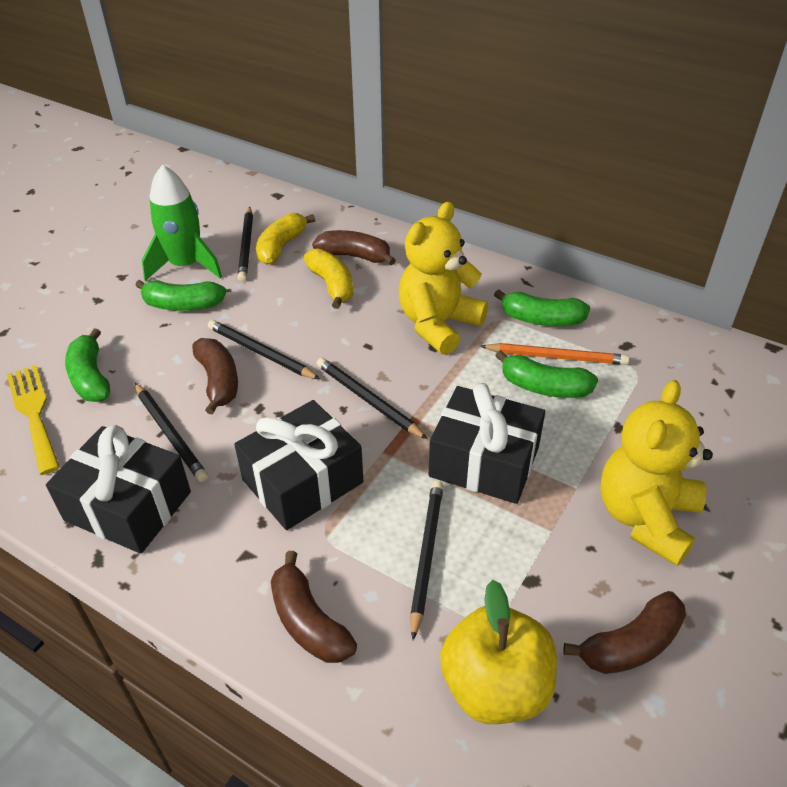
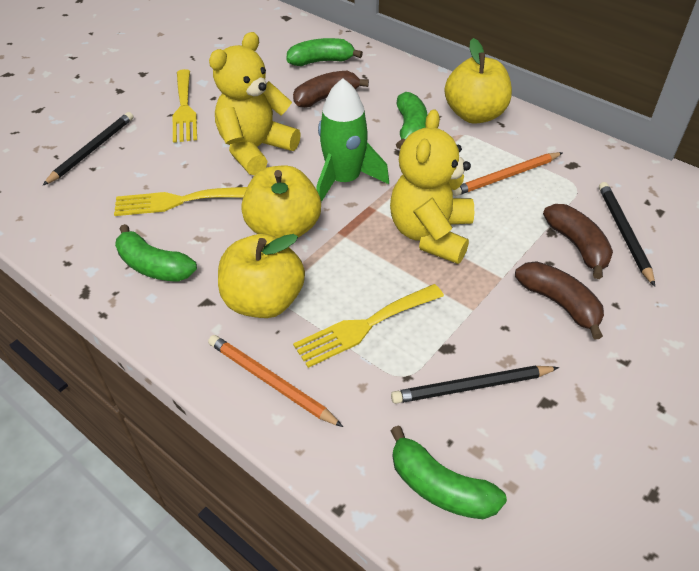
black gift: 3 -> 0
black pencil: 5 -> 3
brown banana: 4 -> 3
orange pencil: 1 -> 2
yellow apple: 1 -> 3
yellow banana: 2 -> 0
yellow fork: 1 -> 3

